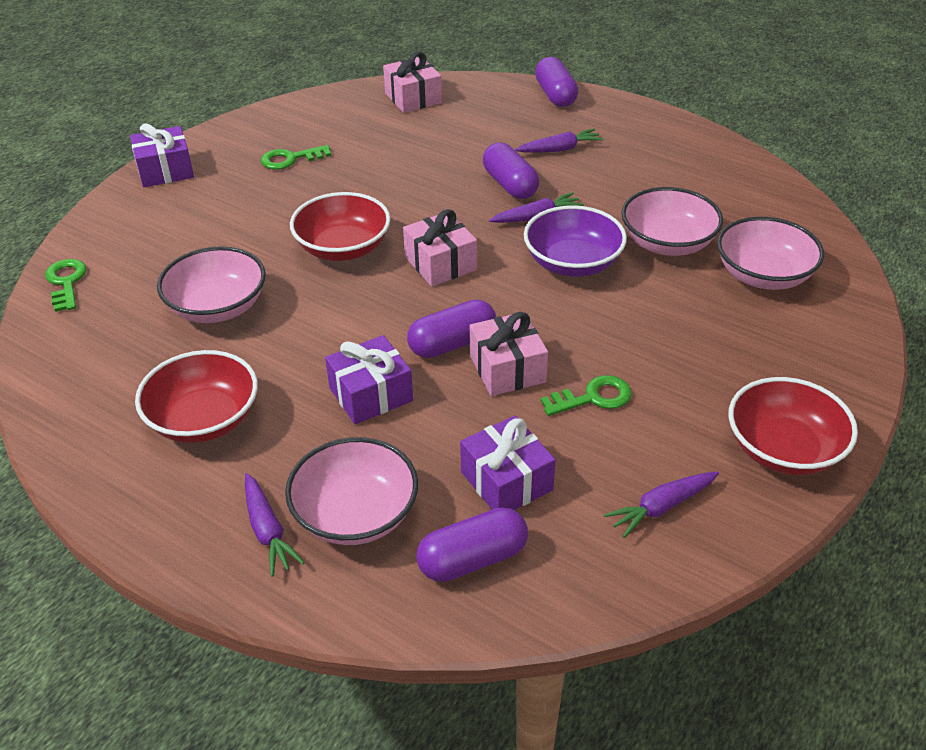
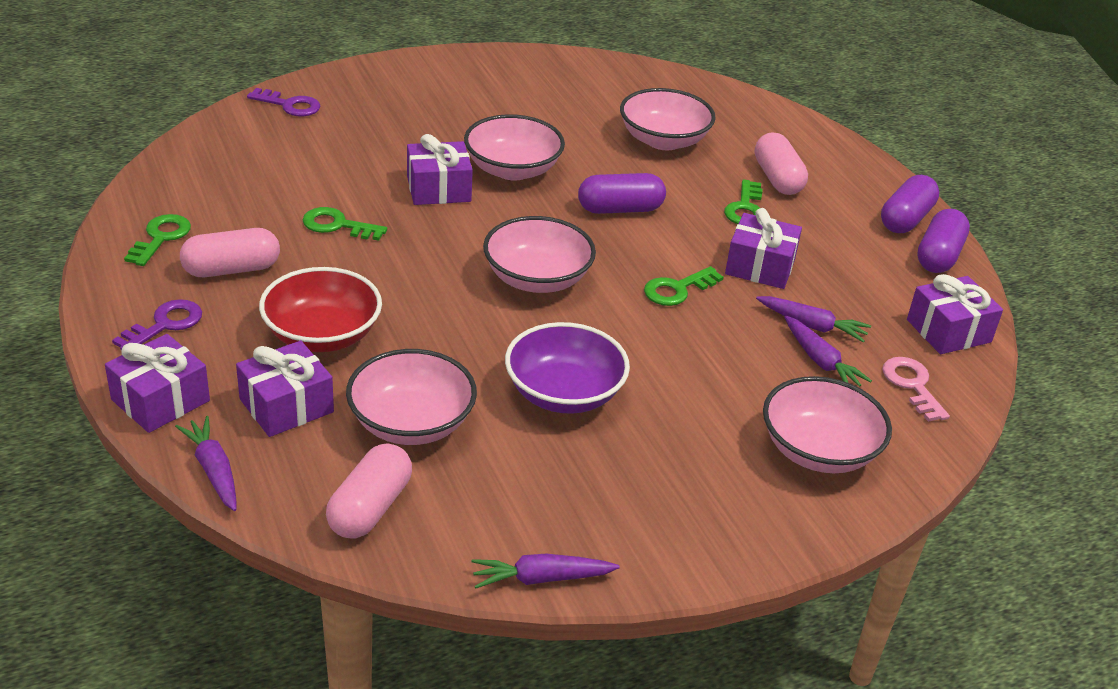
green key: 3 -> 4
pink bowl: 4 -> 5
pink capsule: 0 -> 3
pink gift: 3 -> 0
pink key: 0 -> 1
purple capsule: 4 -> 3
purple gift: 3 -> 5
purple key: 0 -> 2
red bowl: 3 -> 1

